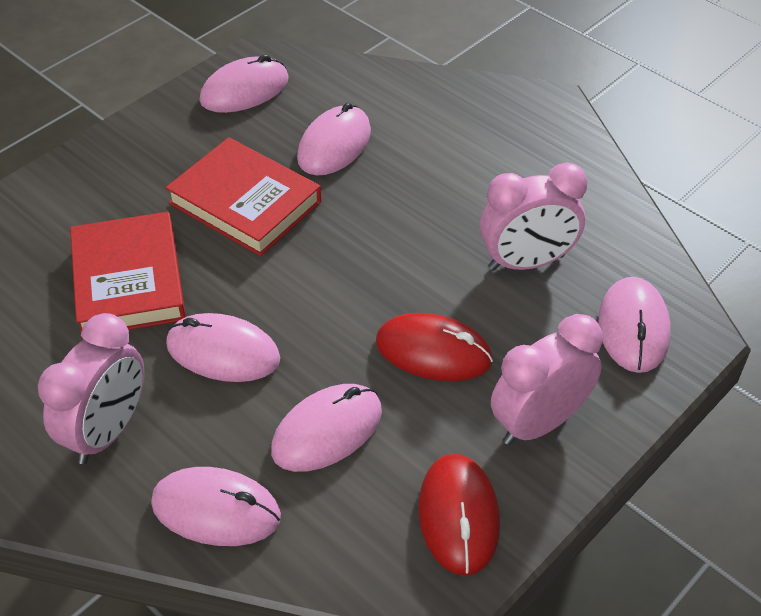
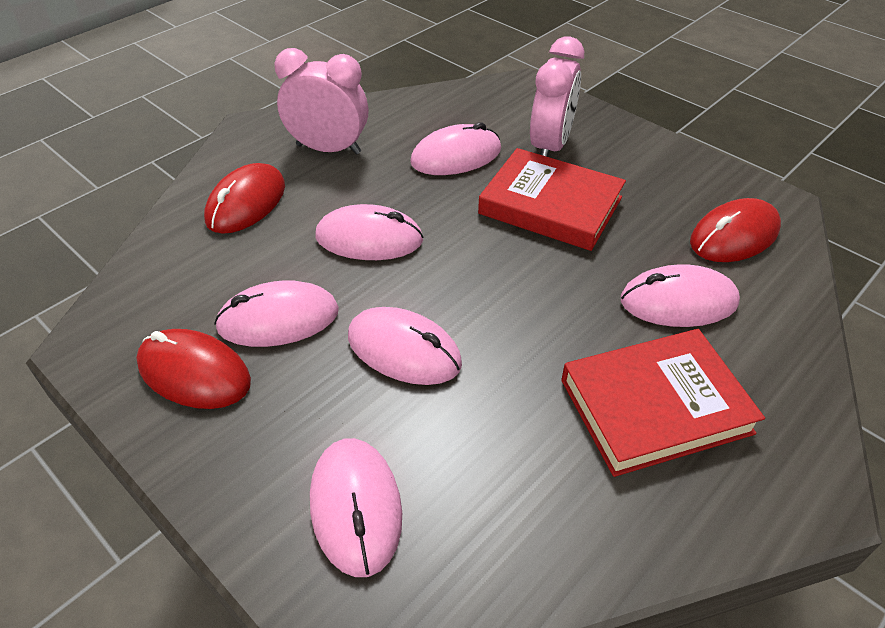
pink clock: 3 -> 2
red mouse: 2 -> 3

